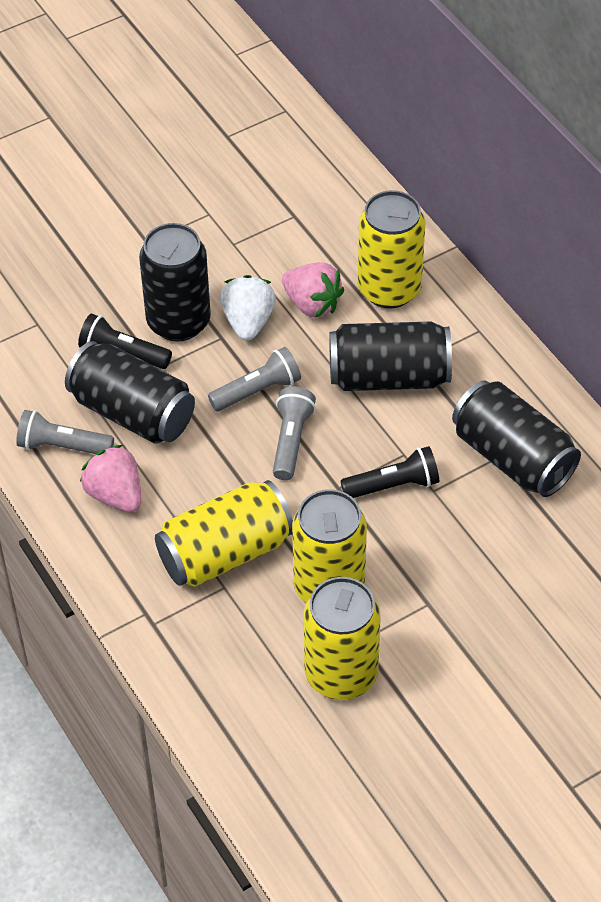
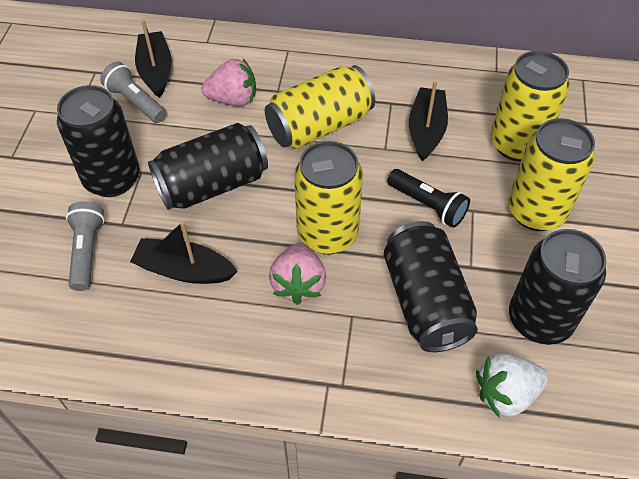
black boat: 0 -> 3
black flashlight: 2 -> 1
grey flashlight: 3 -> 2

